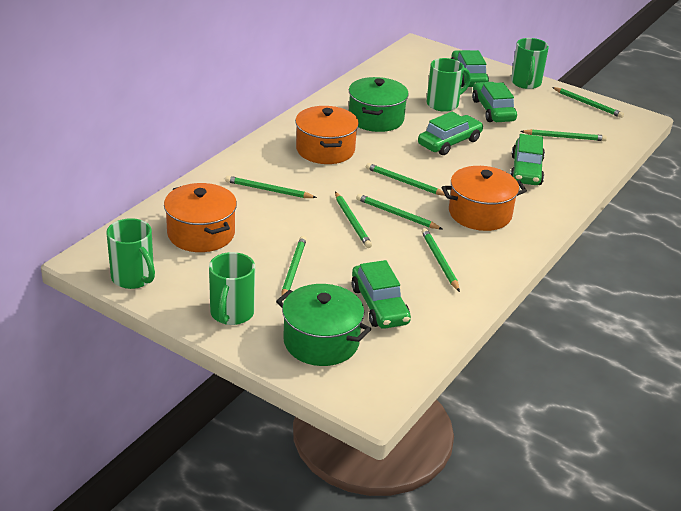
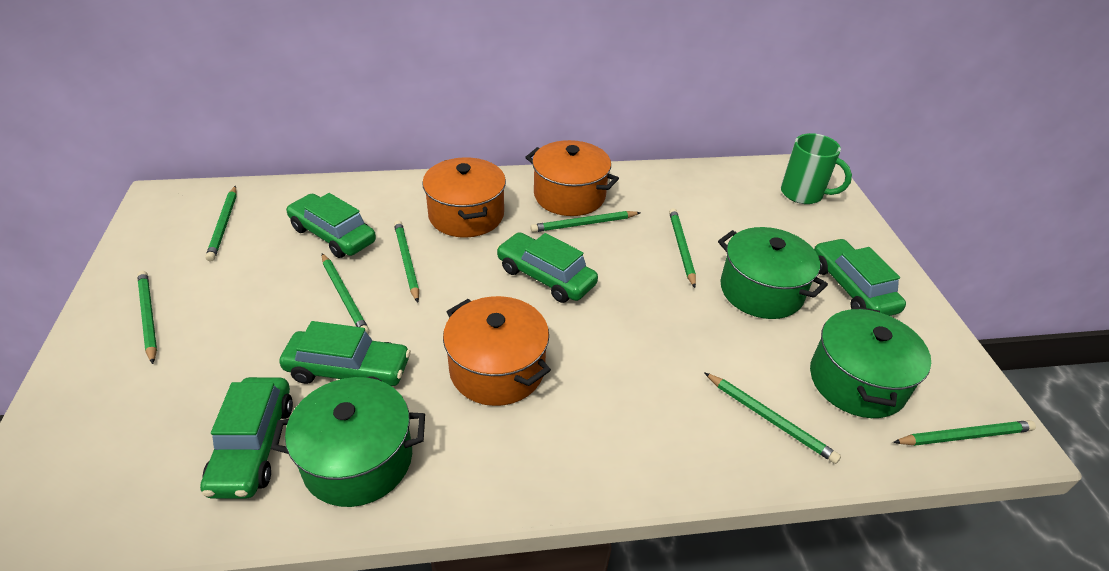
green mug: 4 -> 1
green pot: 2 -> 3

